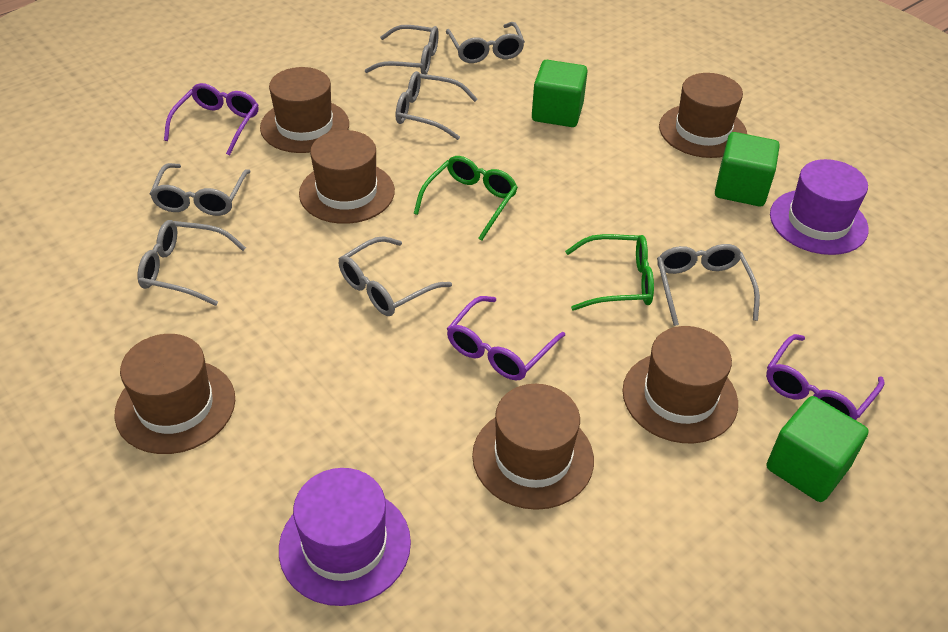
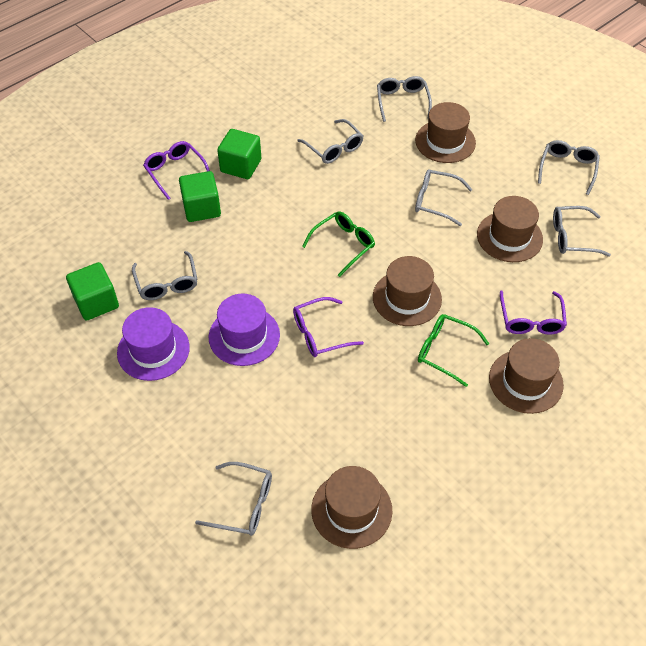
brown hat: 6 -> 5

